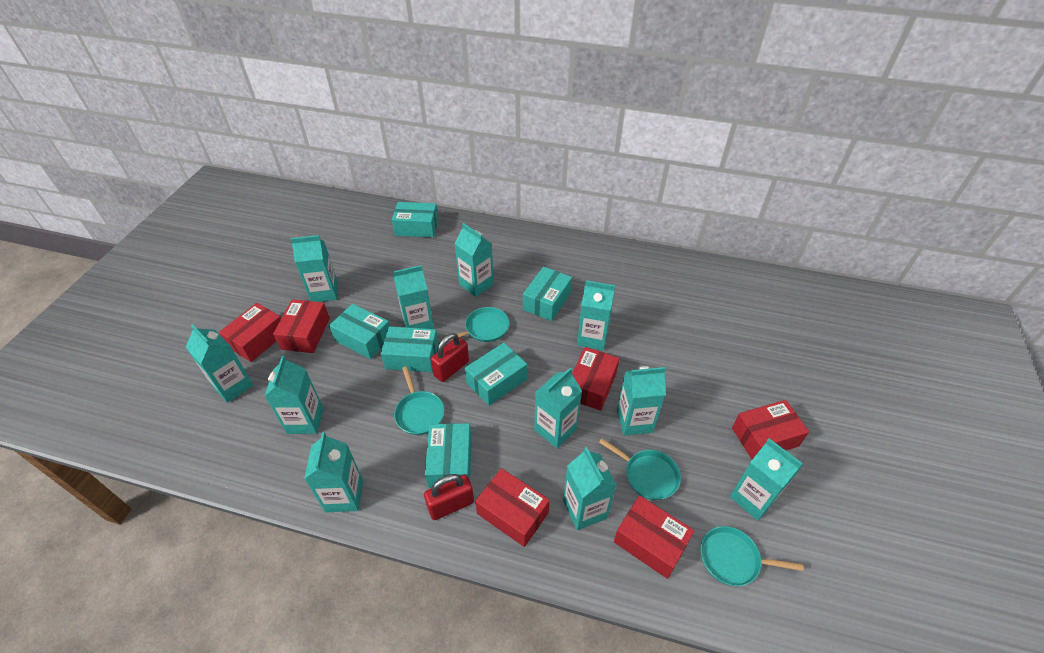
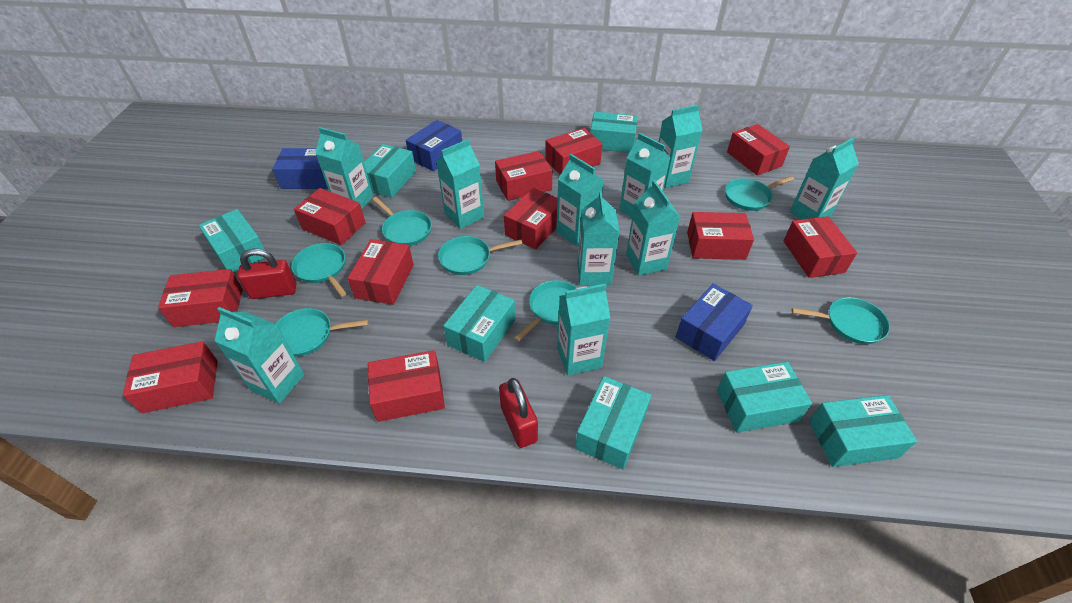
blue box: 0 -> 3
red box: 6 -> 11
turquoise box: 6 -> 7
turquoise carton: 11 -> 10
turquoise pan: 4 -> 7

